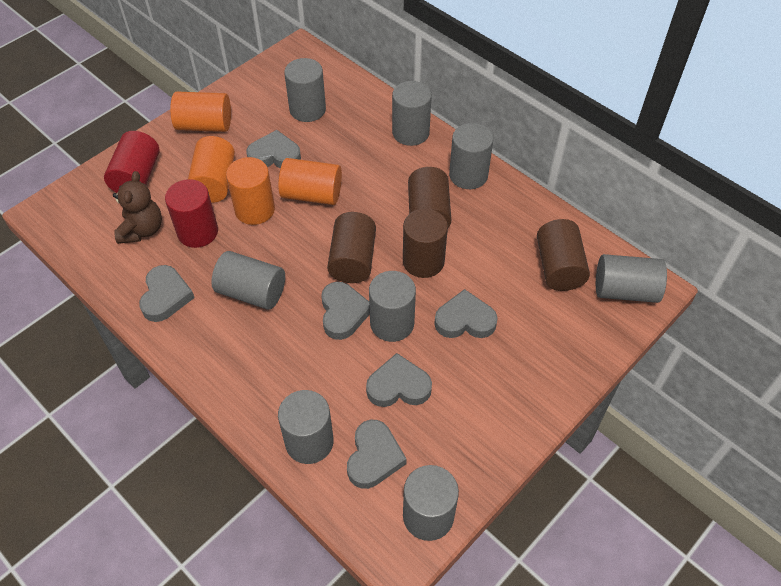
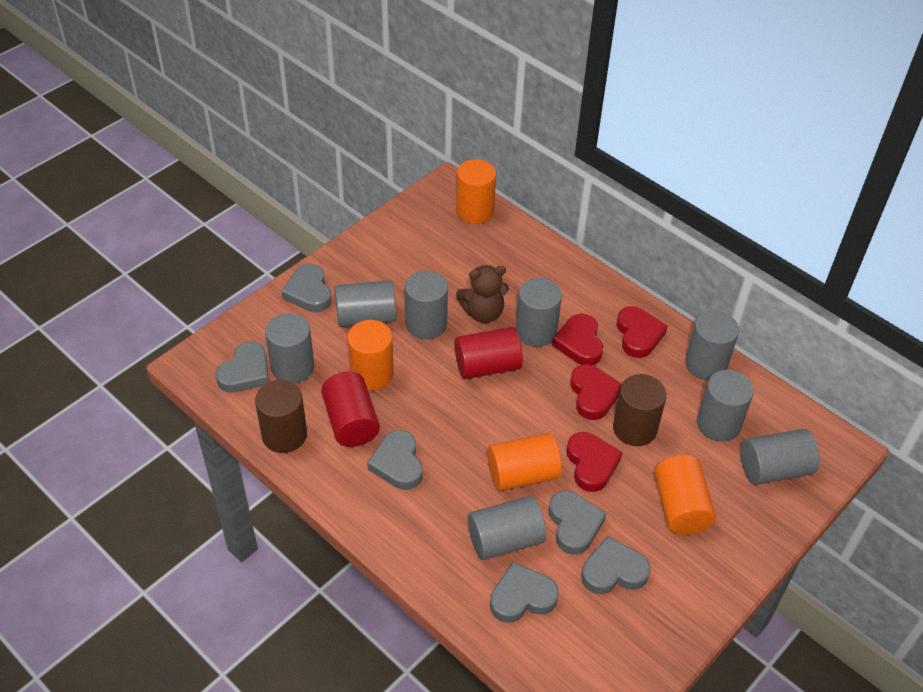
brown cylinder: 4 -> 2
red heart: 0 -> 4

